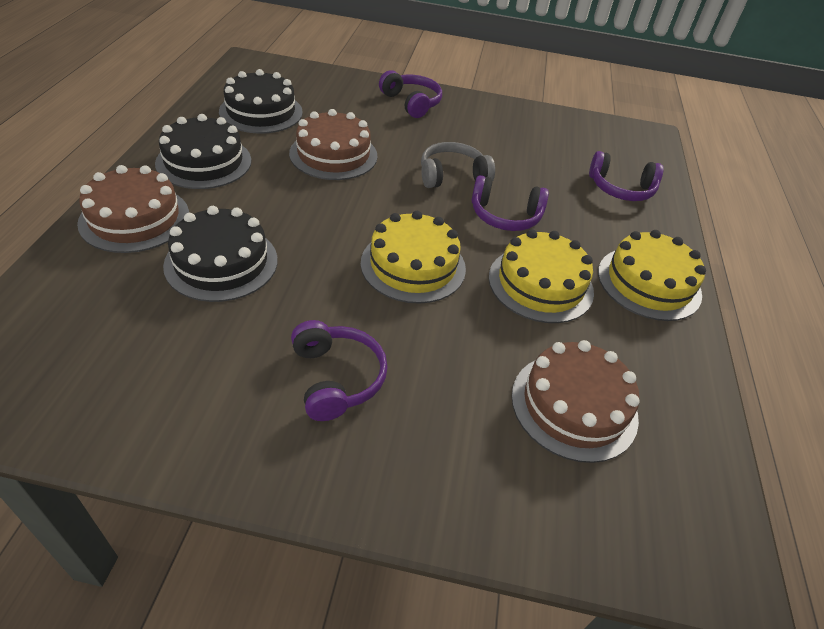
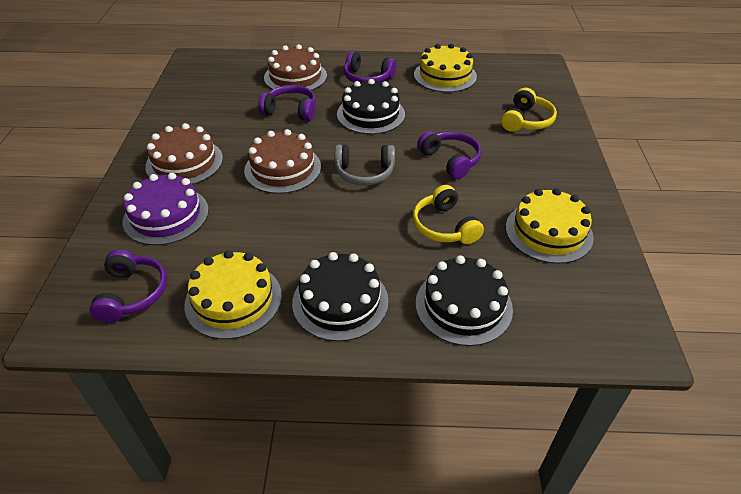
purple cake: 0 -> 1
yellow headphones: 0 -> 2

